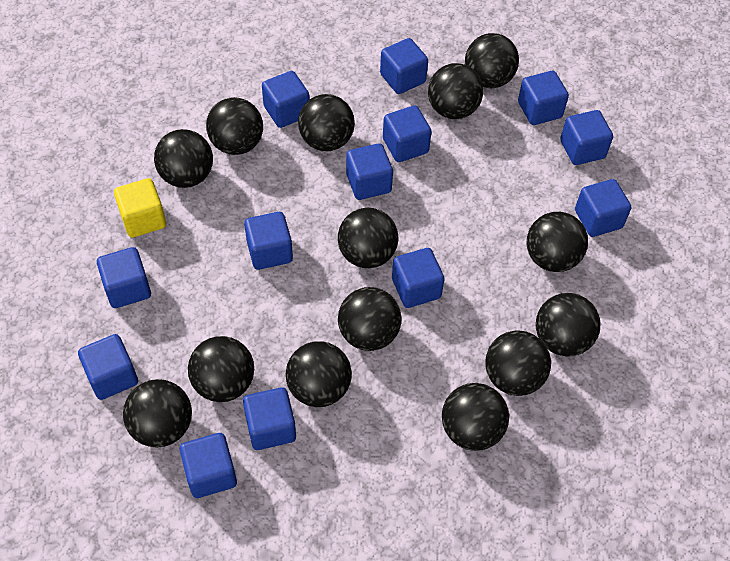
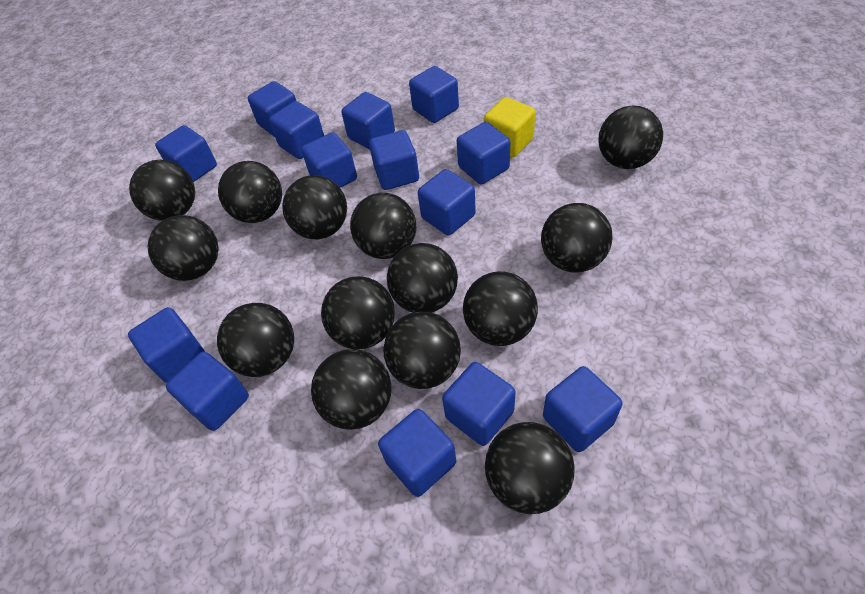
blue cube: 13 -> 14

